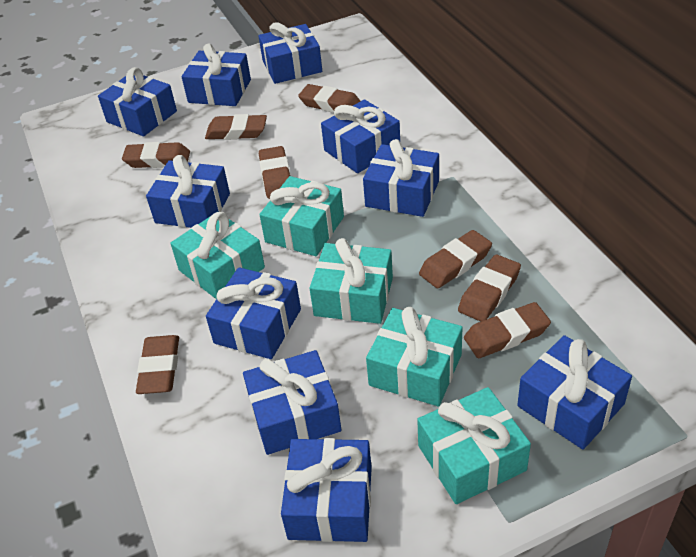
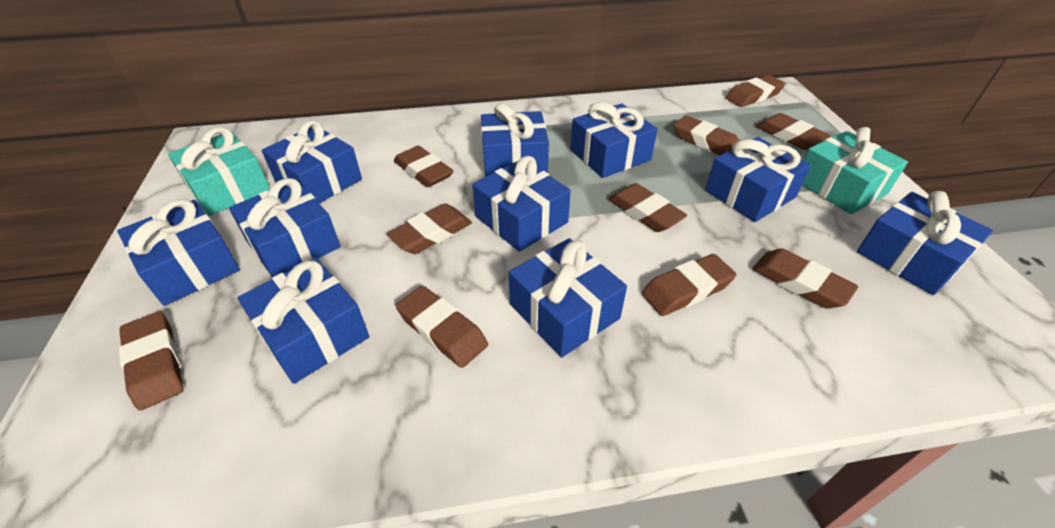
brown eraser: 8 -> 10
turquoise gift: 5 -> 2

